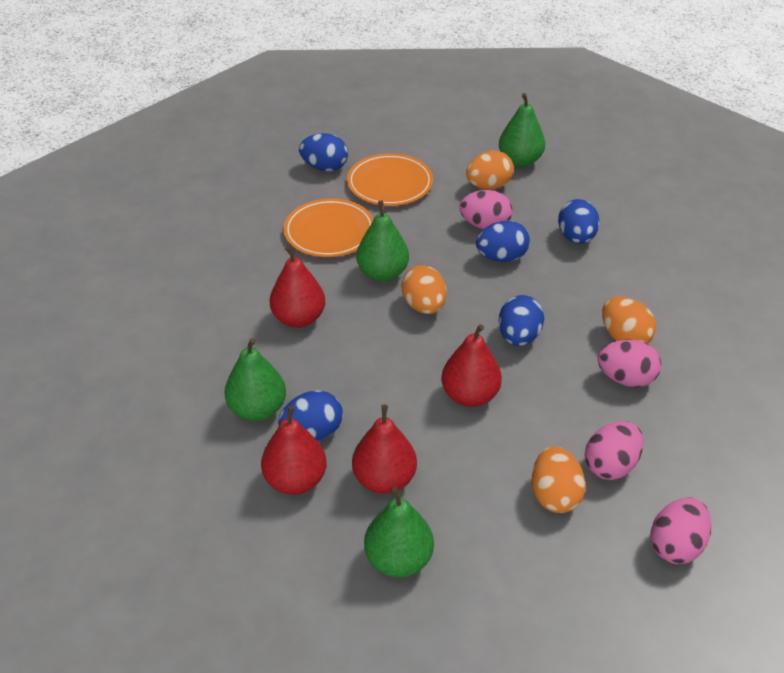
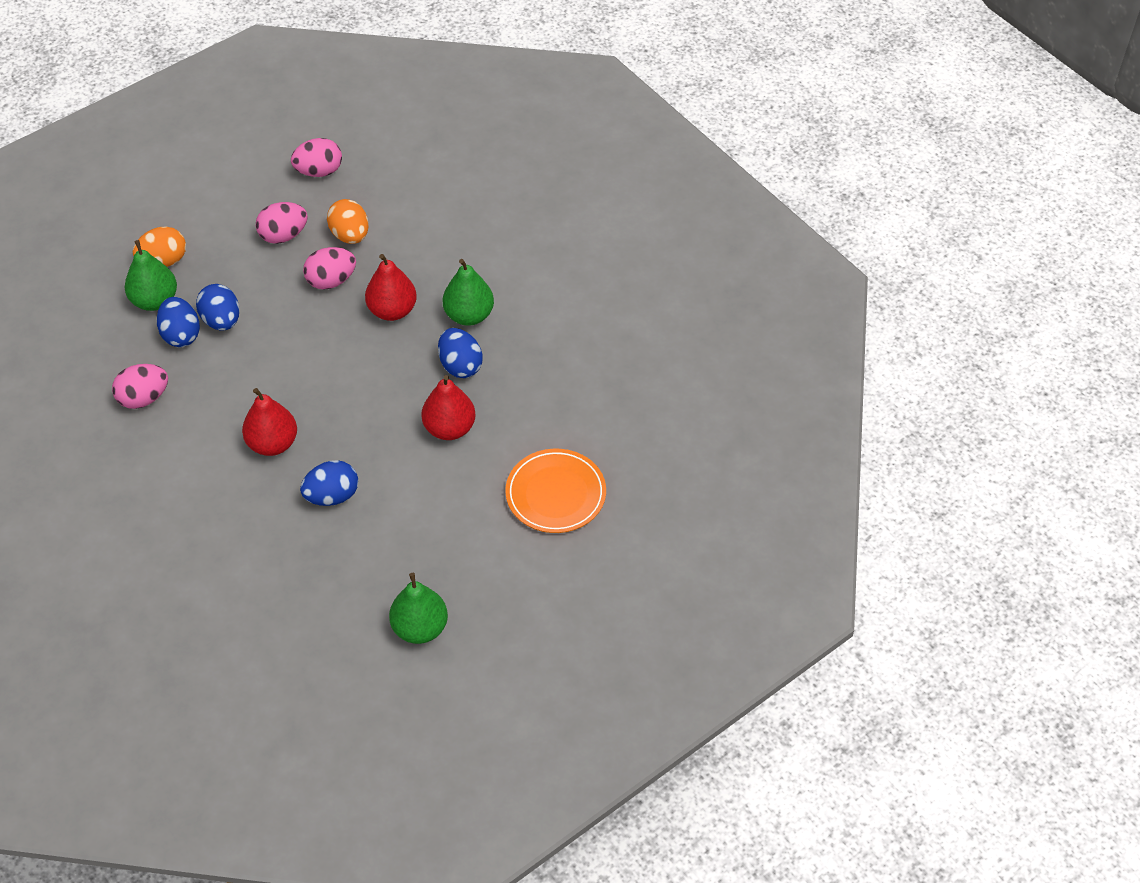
blue egg: 5 -> 4
green pear: 4 -> 3
orange egg: 4 -> 2
orange plate: 2 -> 1
red pear: 4 -> 3

